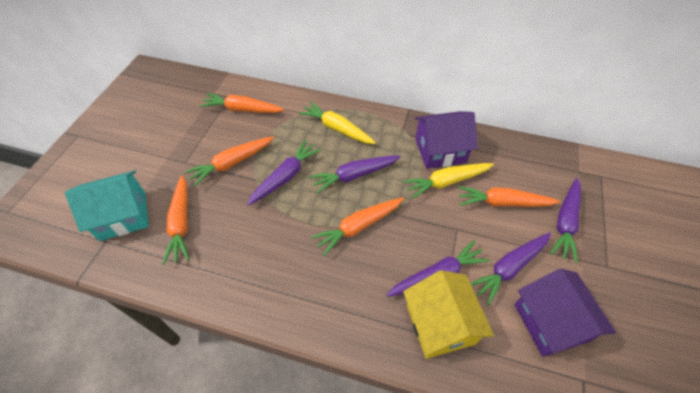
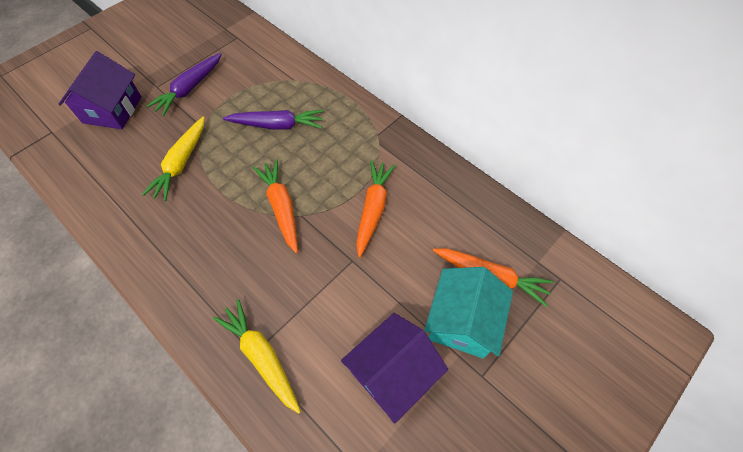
orange carrot: 5 -> 3
purple carrot: 5 -> 2
yellow house: 1 -> 0

